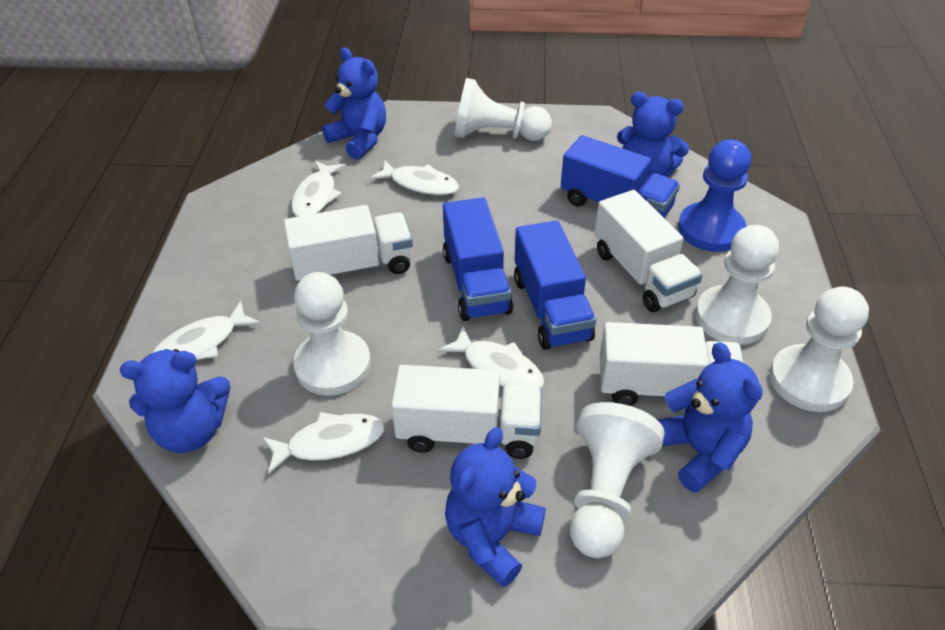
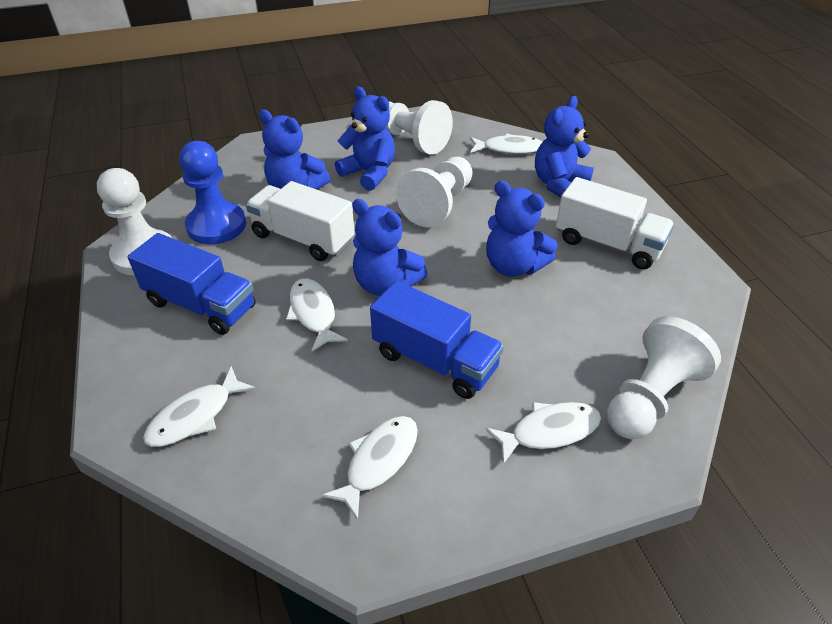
blue truck: 3 -> 2
white pawn: 5 -> 4
white truck: 4 -> 2

